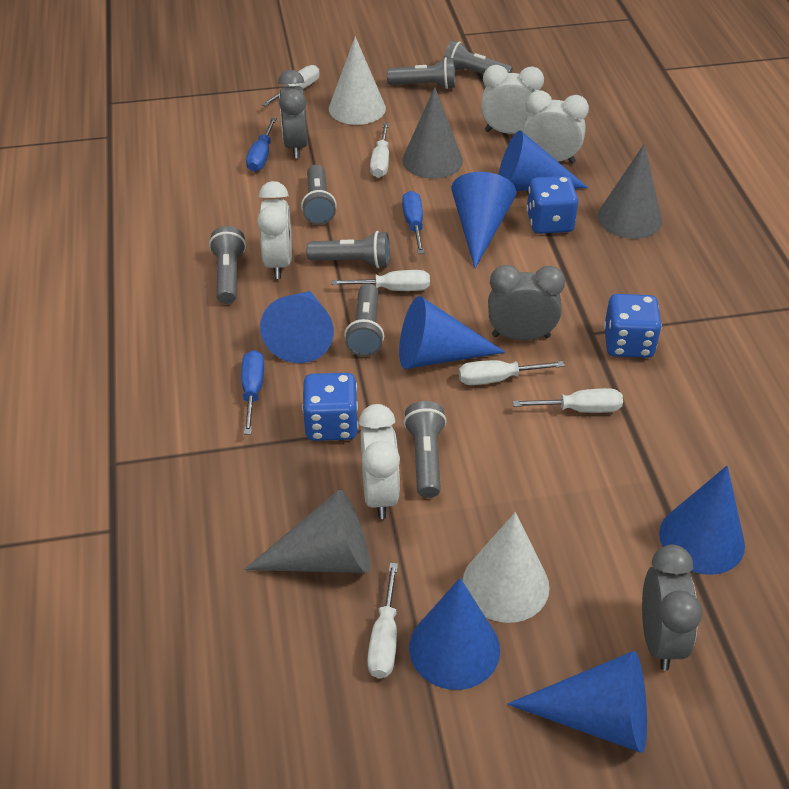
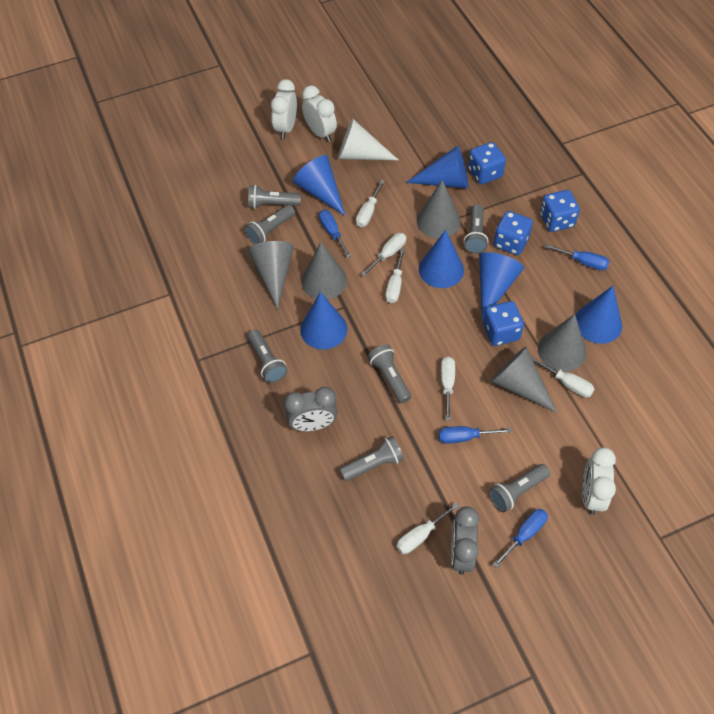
blue cone: 7 -> 6
blue dice: 3 -> 4
blue screwdriver: 3 -> 4
grey clock: 3 -> 2
grey cone: 3 -> 5
white clock: 4 -> 3
white cone: 2 -> 1

